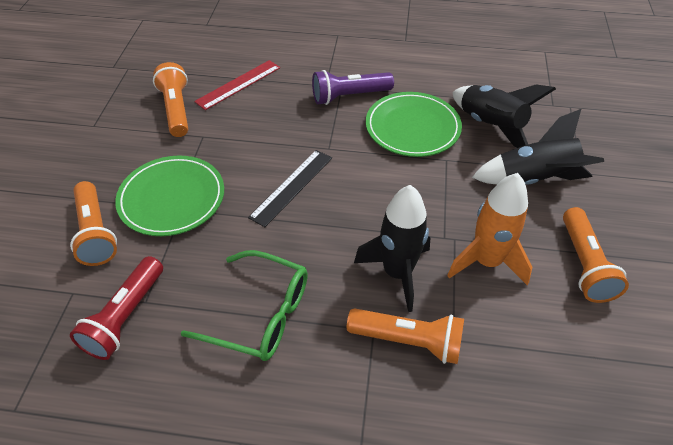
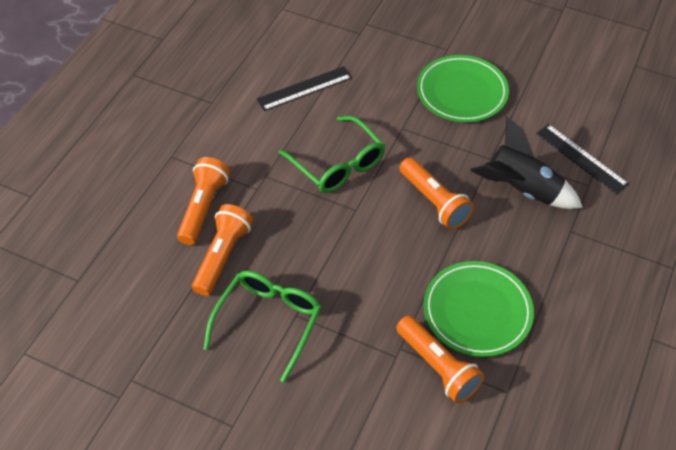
black rocket: 3 -> 1
black ruler: 1 -> 2
green glasses: 1 -> 2
orange rocket: 1 -> 0
purple flashlight: 1 -> 0
red flashlight: 1 -> 0
red ruler: 1 -> 0

